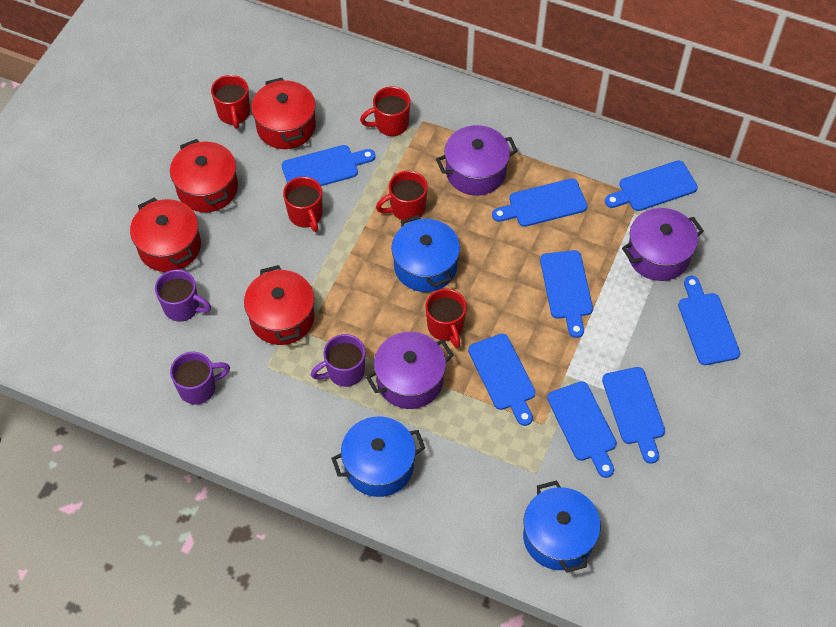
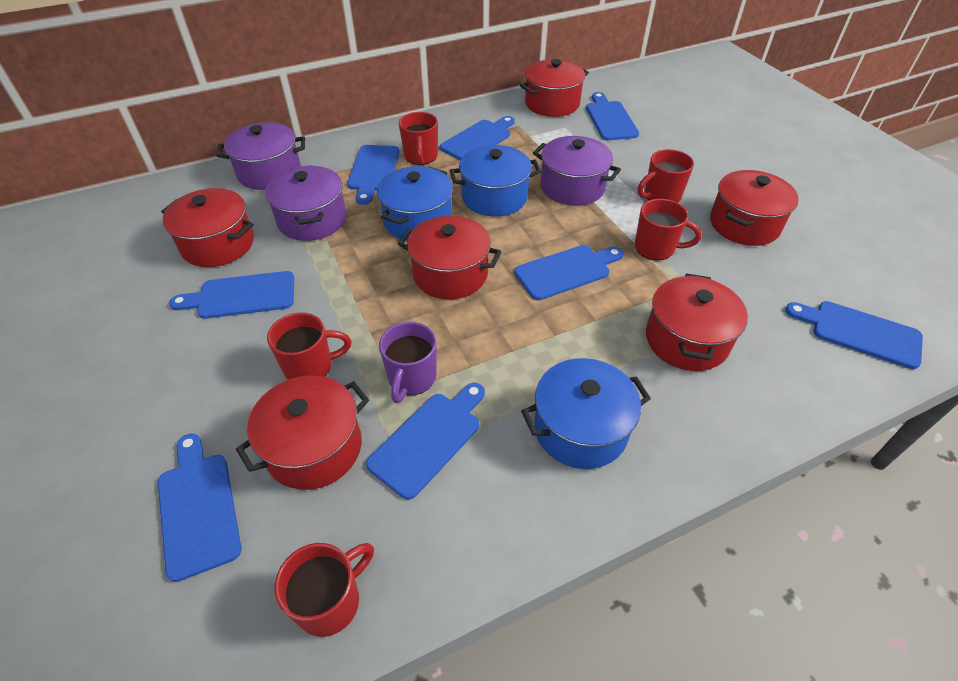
purple mug: 3 -> 1
red pot: 4 -> 6

